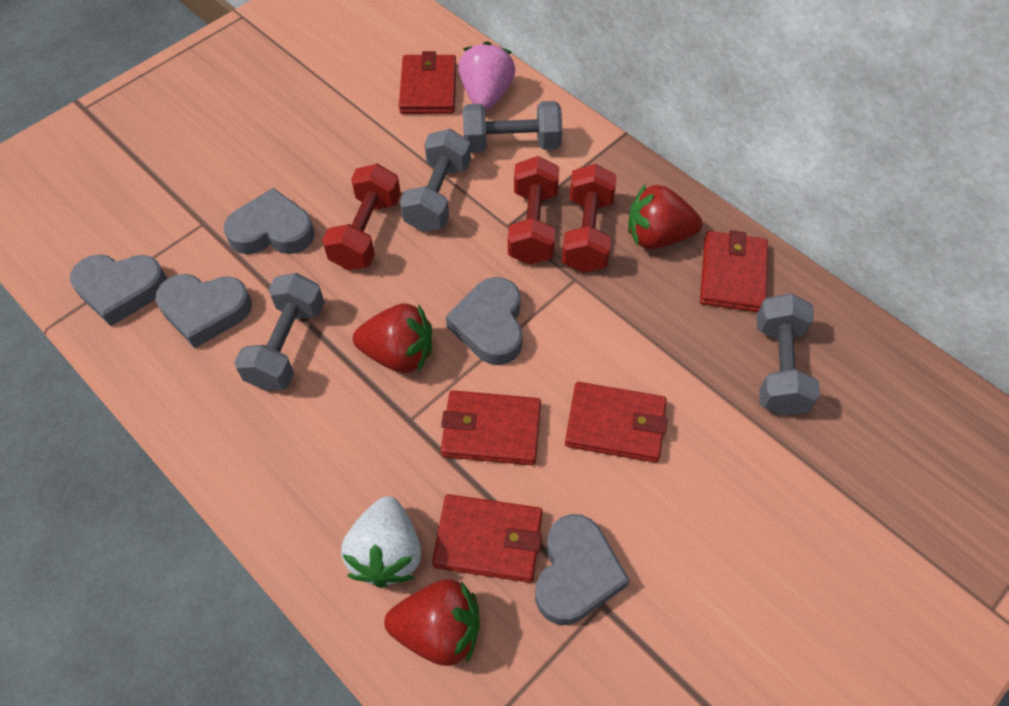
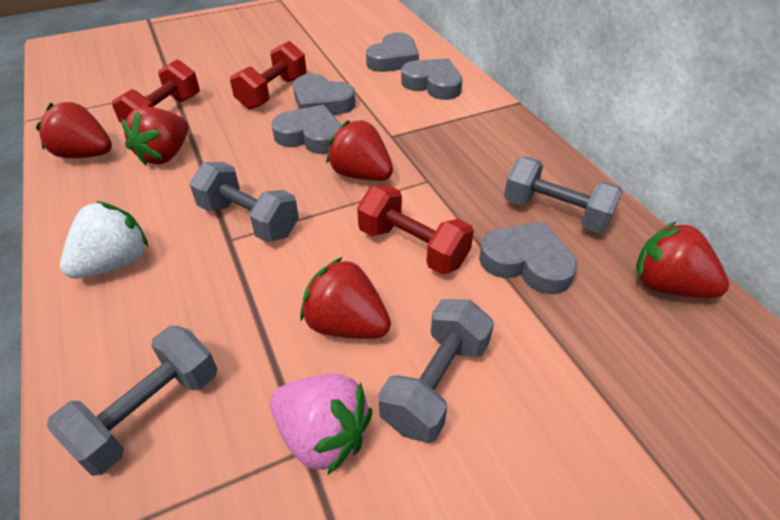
red strawberry: 3 -> 5
red wallet: 5 -> 0

